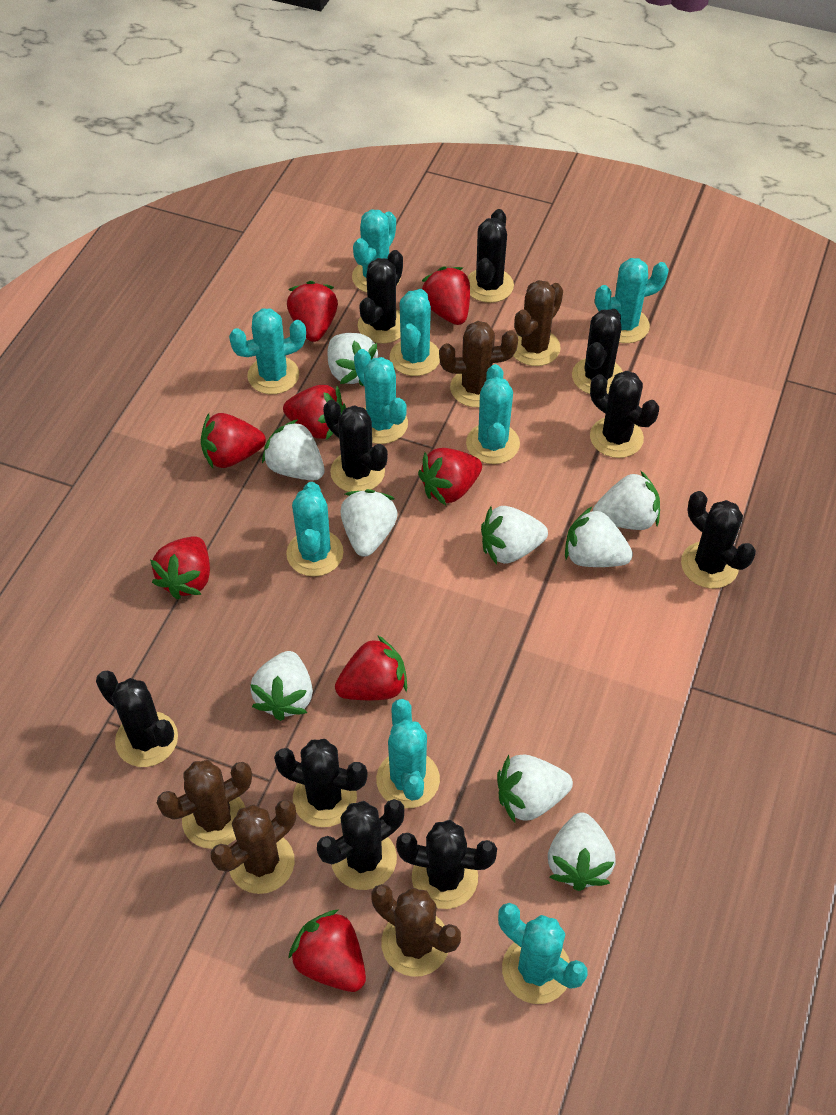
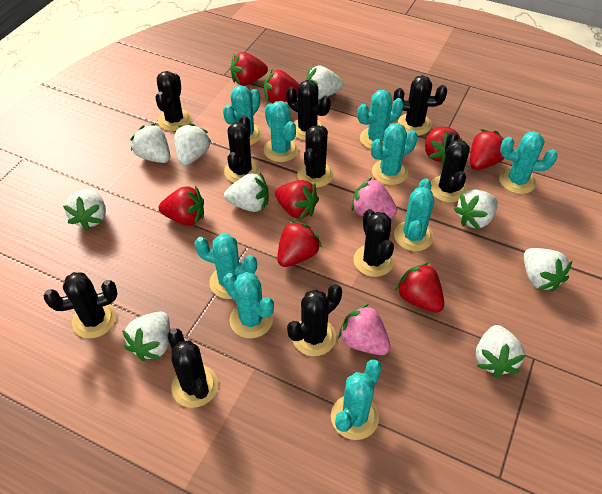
brown cactus: 5 -> 0
pink strawberry: 0 -> 2

